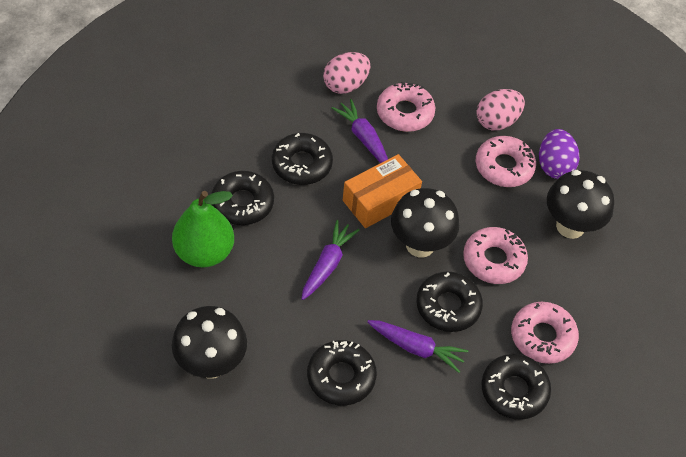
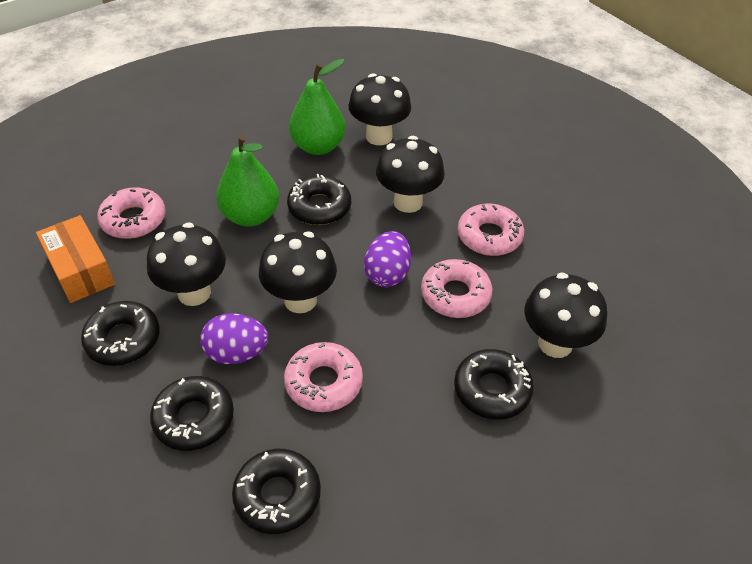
black mushroom: 3 -> 5
green pear: 1 -> 2
pink egg: 2 -> 0
purple carrot: 3 -> 0
purple egg: 1 -> 2

